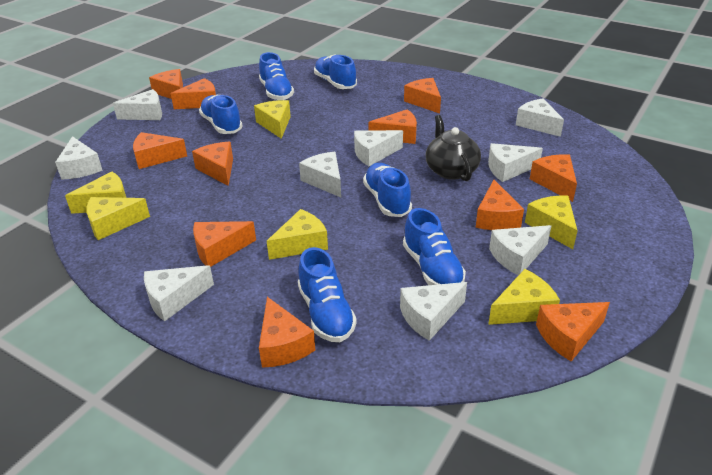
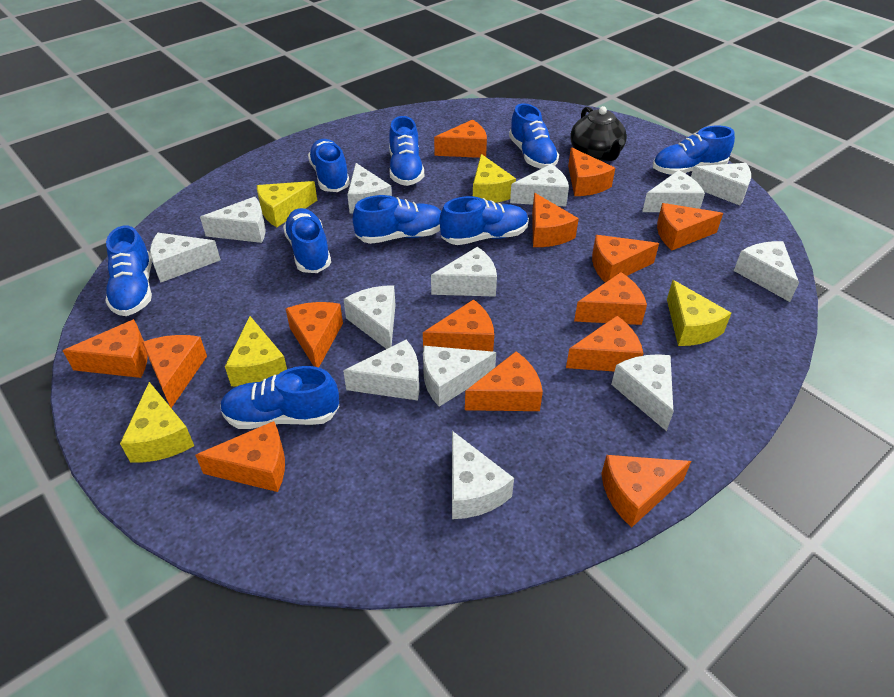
blue shoe: 6 -> 9
orange cheese: 11 -> 14
white cheese: 9 -> 13
yellow cheese: 6 -> 5

